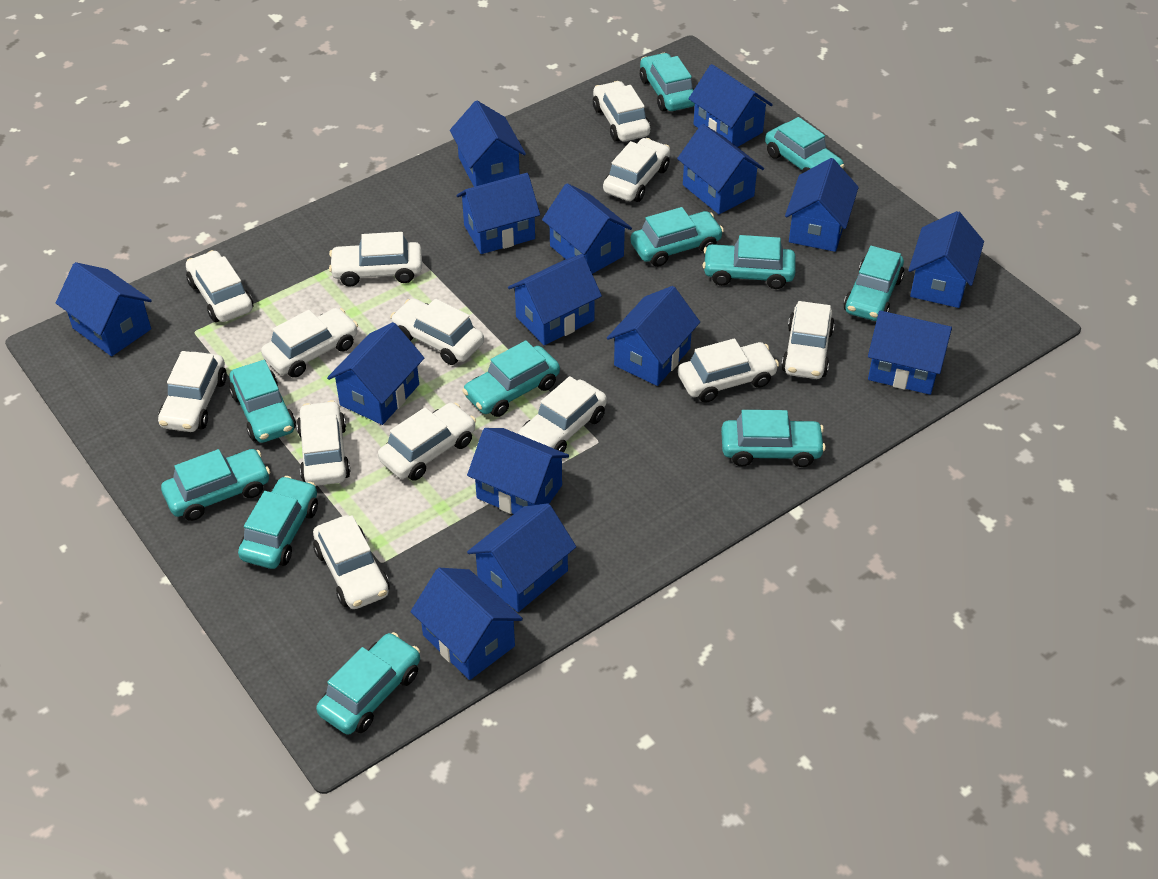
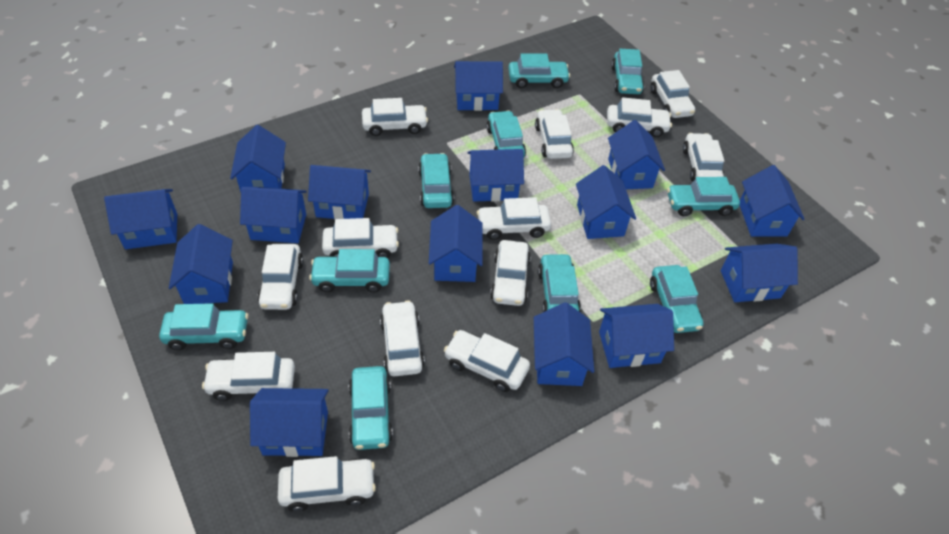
turquoise car: 11 -> 10

